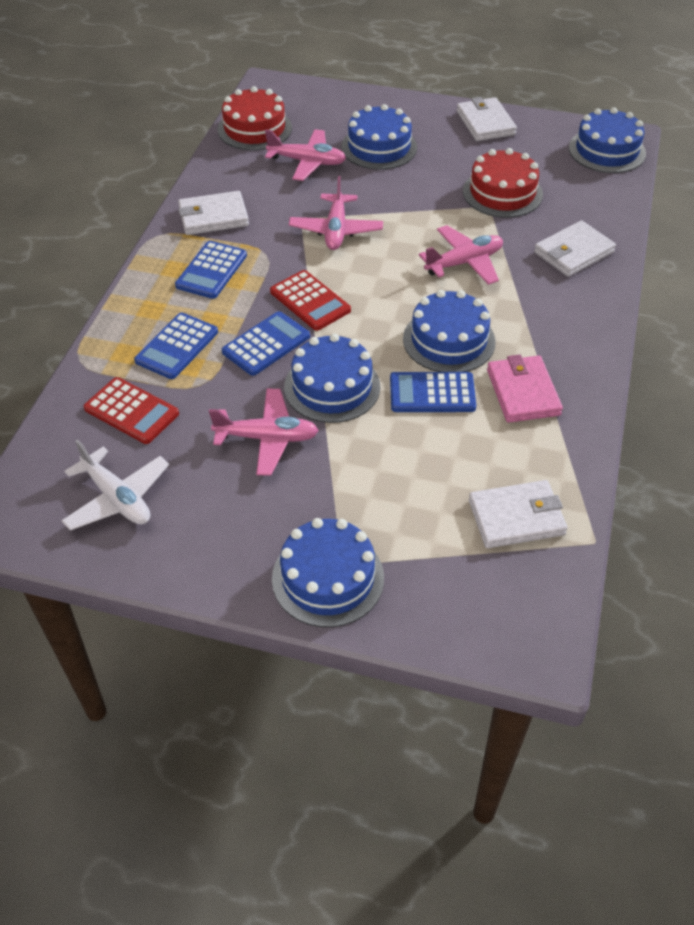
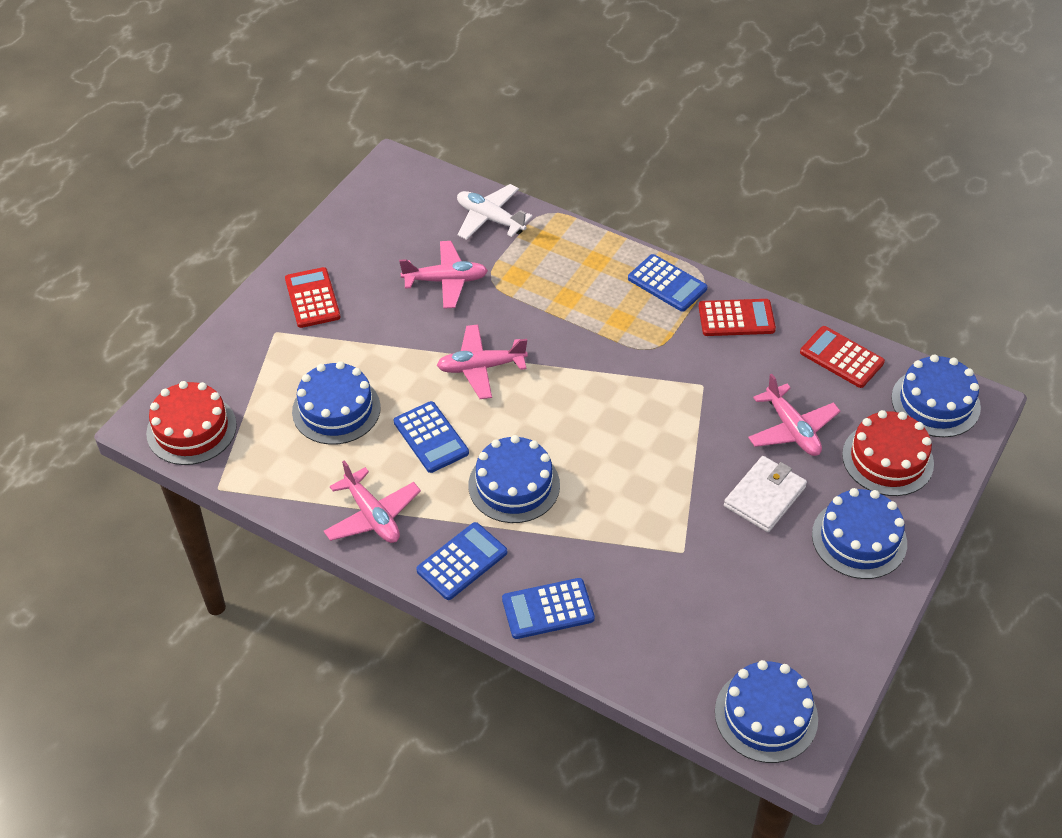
pink wallet: 1 -> 0
red calculator: 2 -> 3
white wallet: 4 -> 1

